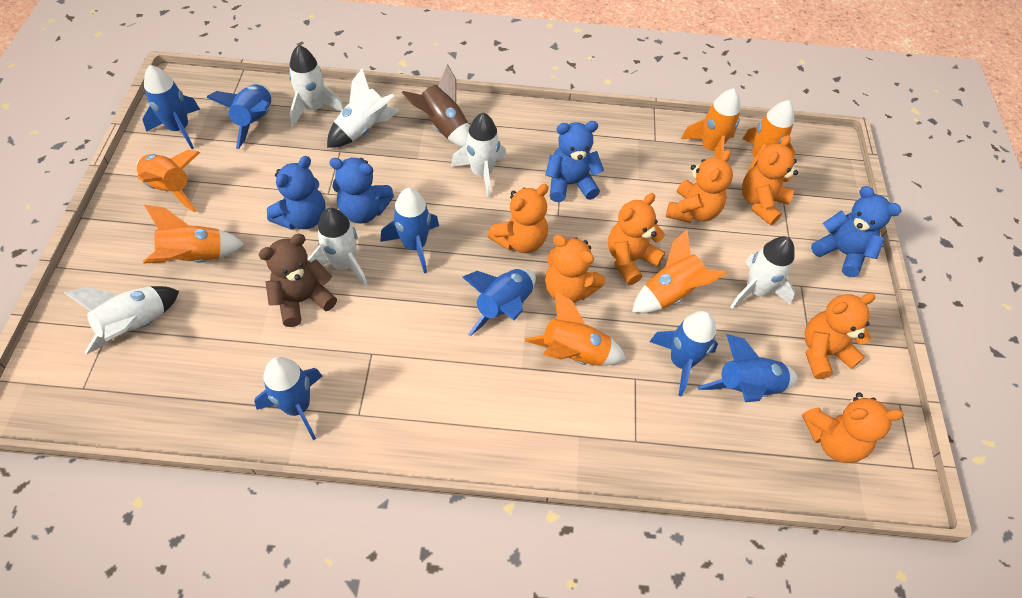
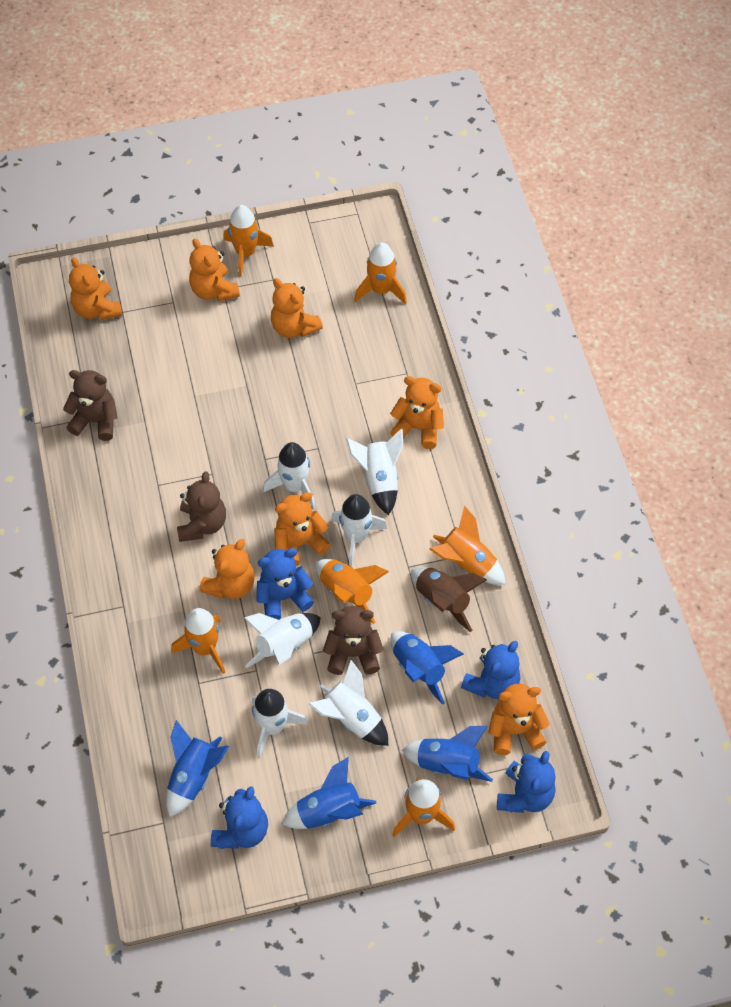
blue rocket: 7 -> 4
brown teddy bear: 1 -> 3

